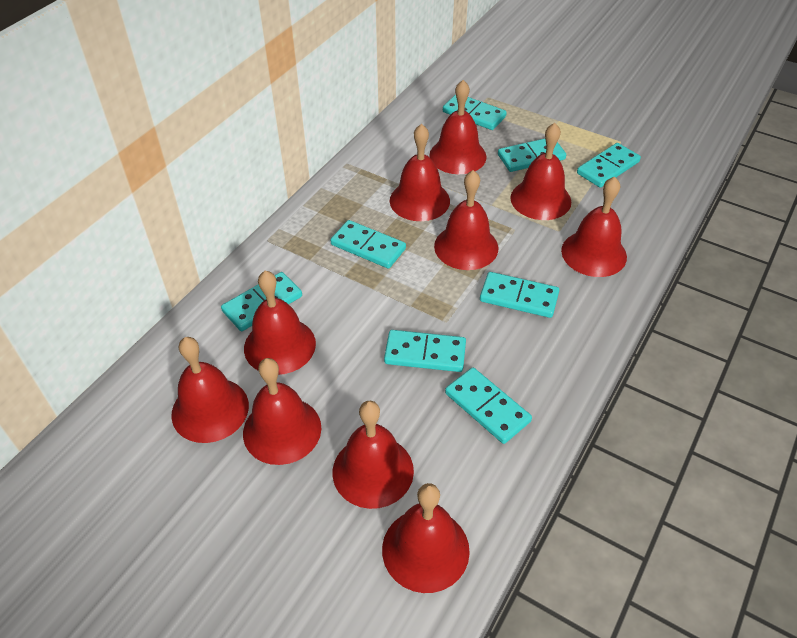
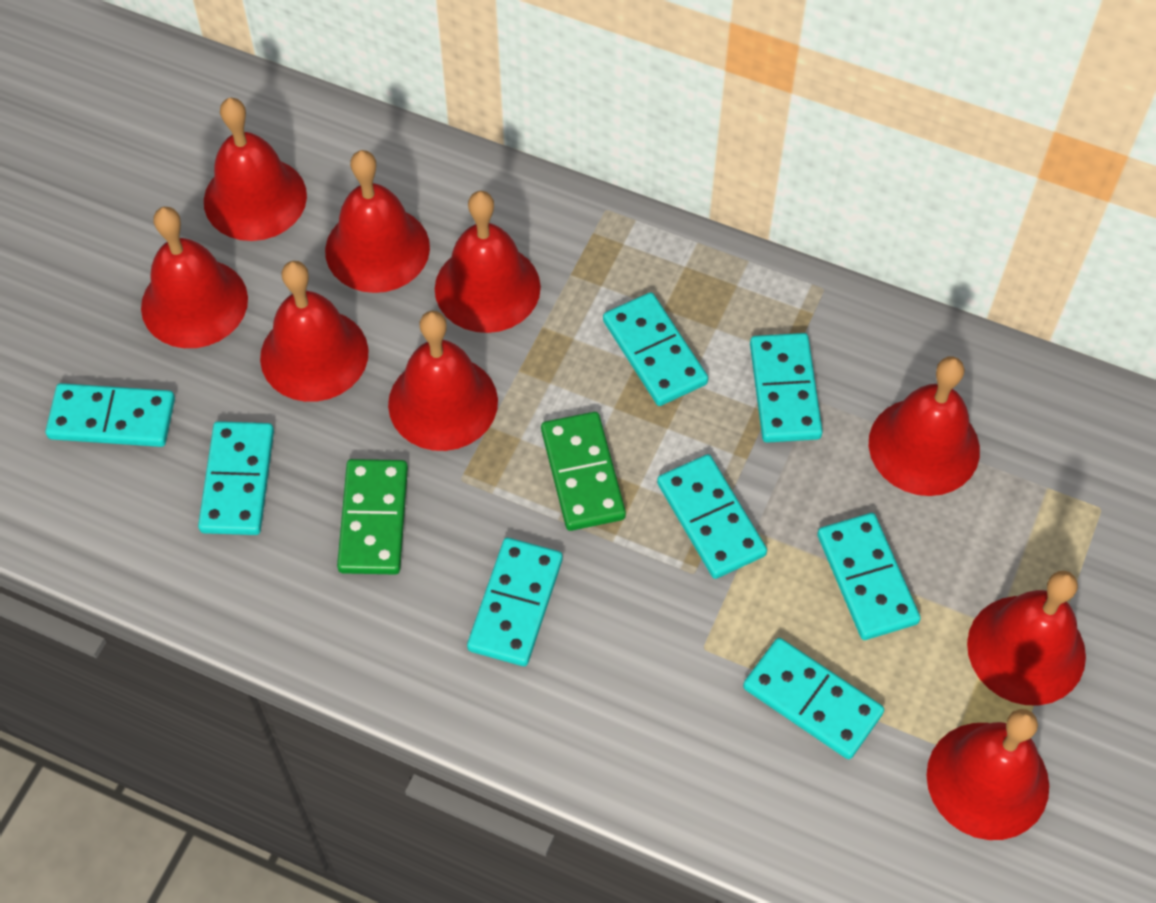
green domino: 0 -> 2
red bell: 10 -> 9

